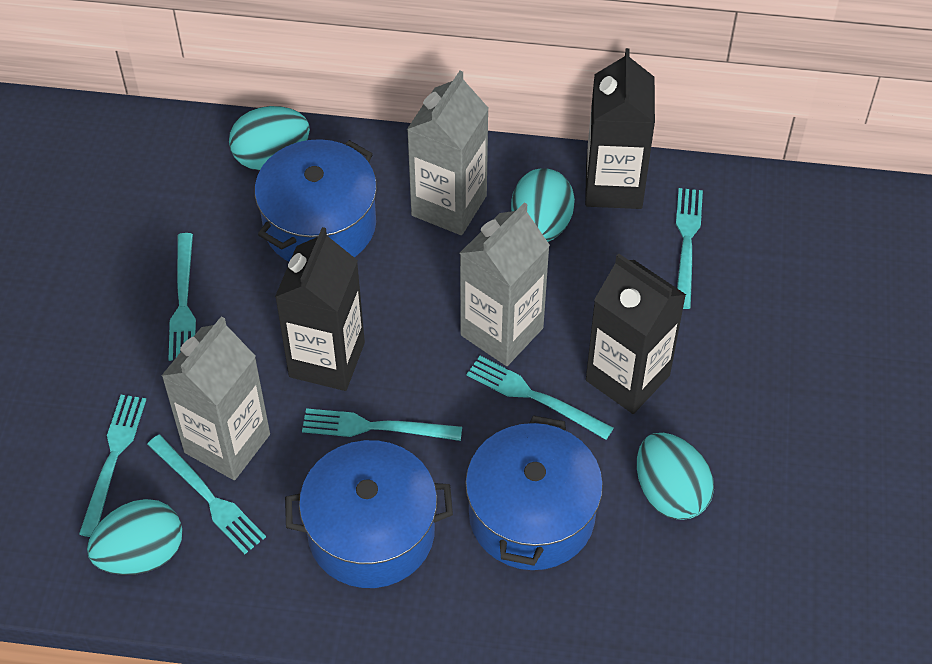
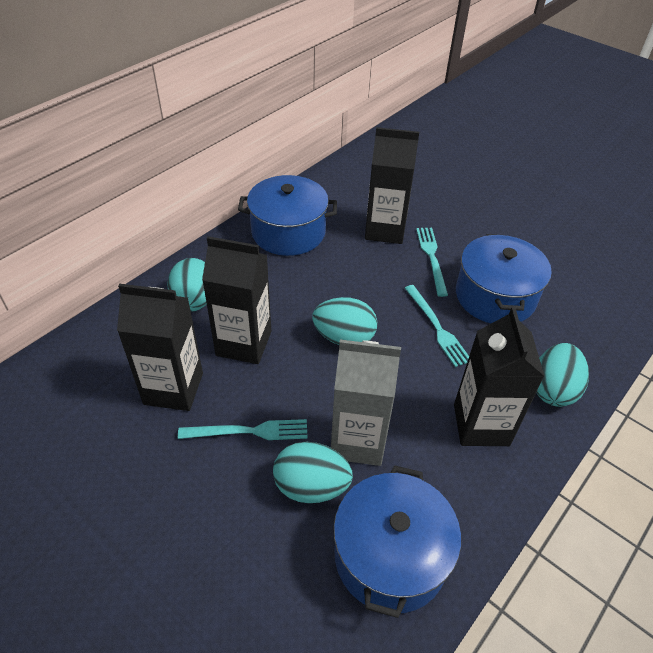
black carton: 3 -> 4
grey carton: 3 -> 1
turquoise fork: 6 -> 3

